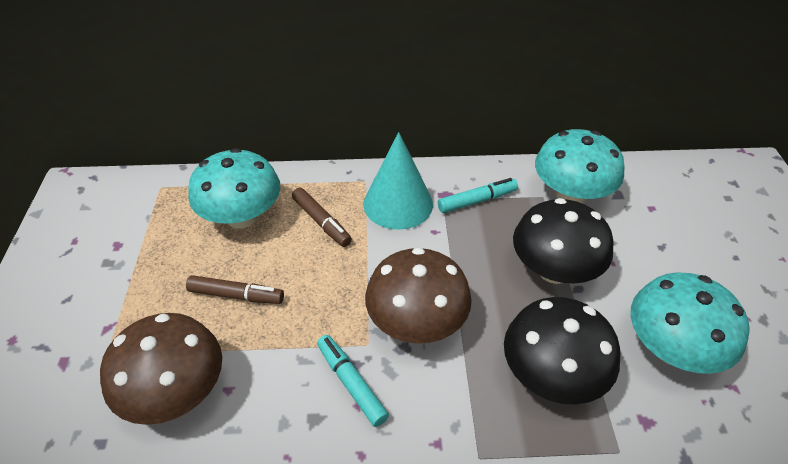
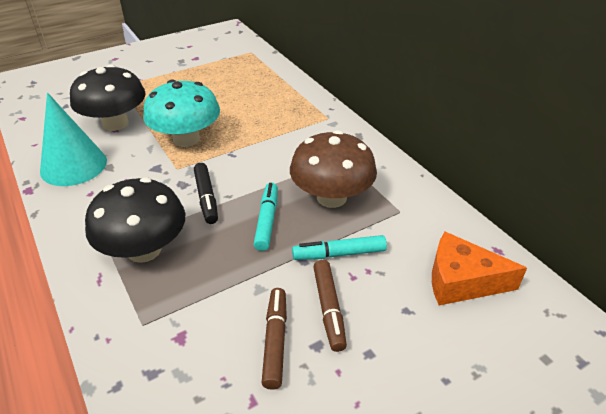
black marker: 0 -> 1
brown mushroom: 2 -> 1
orange cheese: 0 -> 1
turquoise mushroom: 3 -> 1

